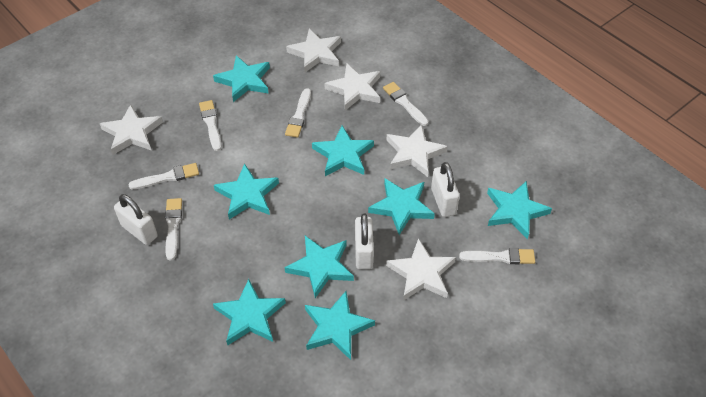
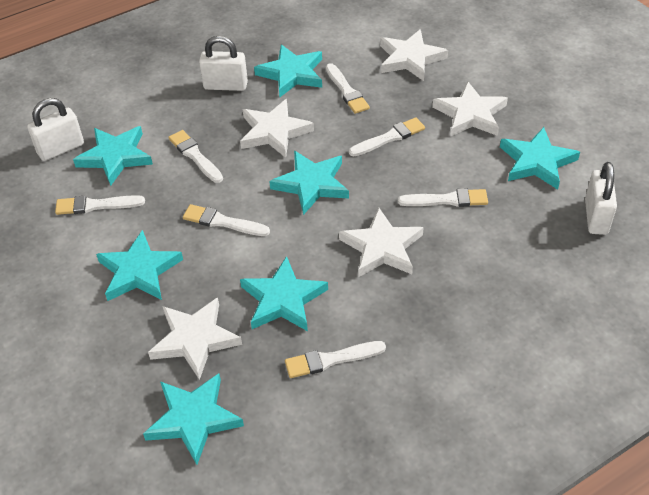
turquoise star: 8 -> 7
white brush: 6 -> 7

